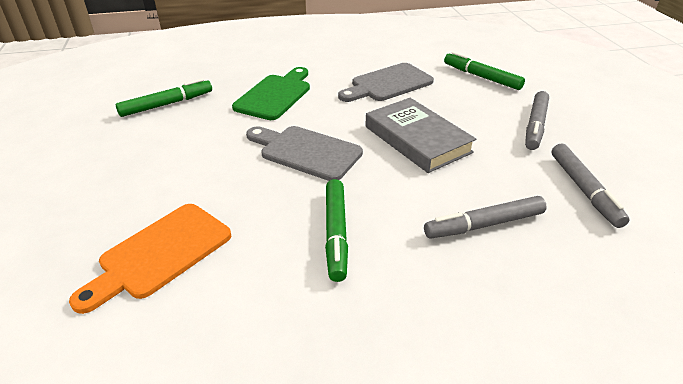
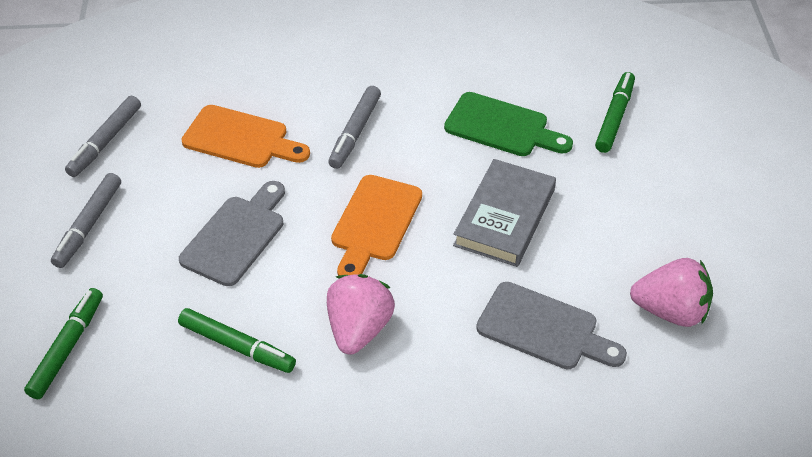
orange cutting board: 1 -> 2
pink strawberry: 0 -> 2

